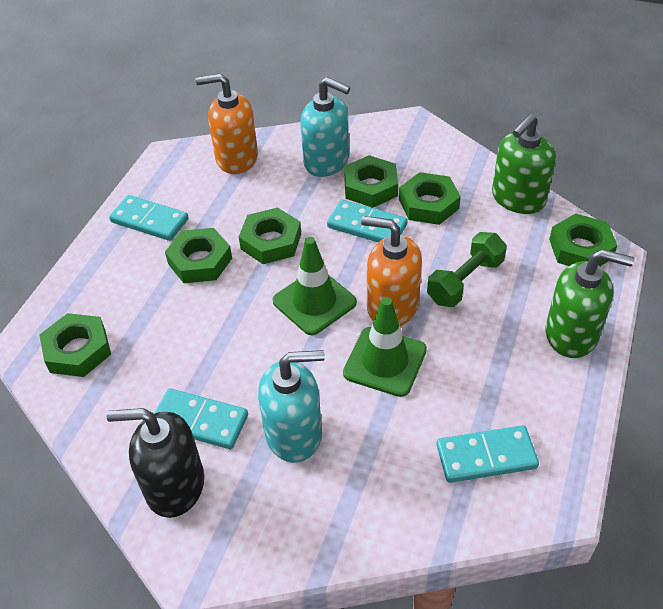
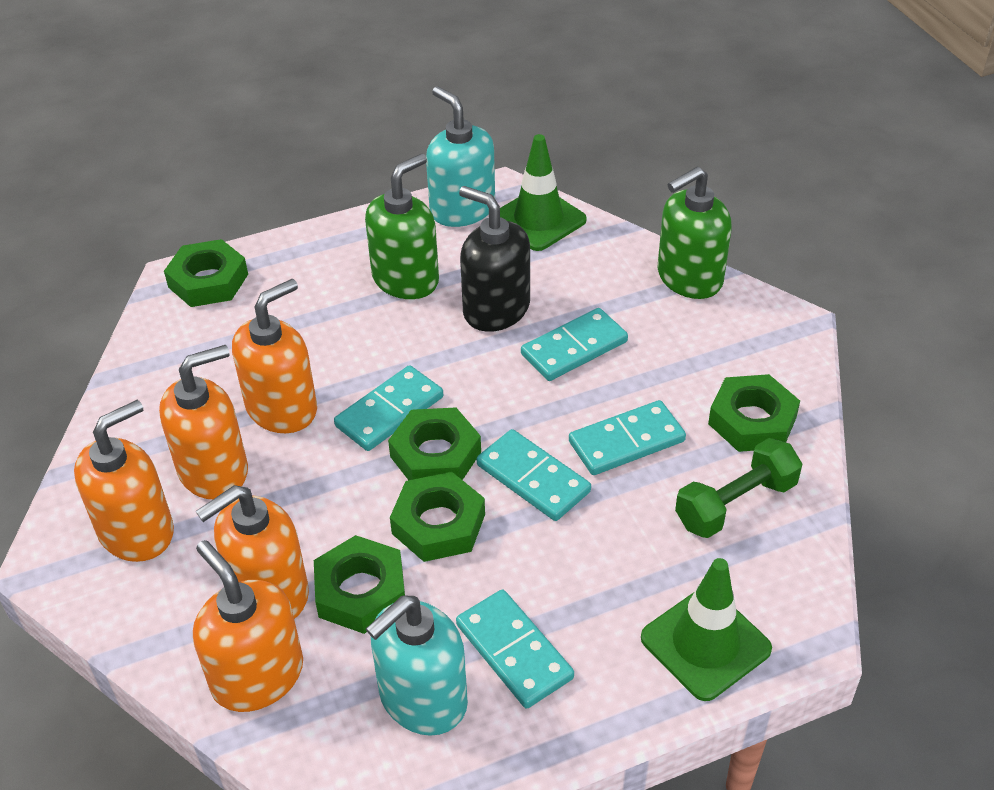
green nut: 6 -> 5
orange soap dispenser: 2 -> 5
turquoise domino: 4 -> 5

